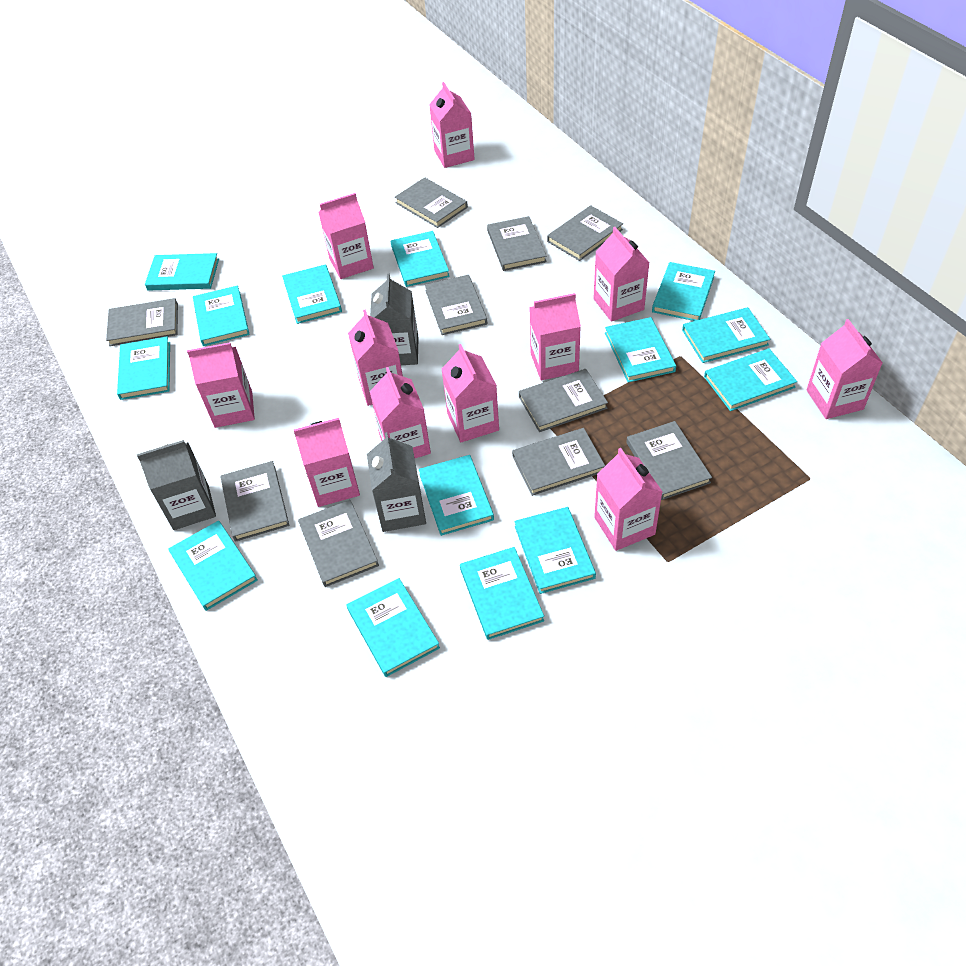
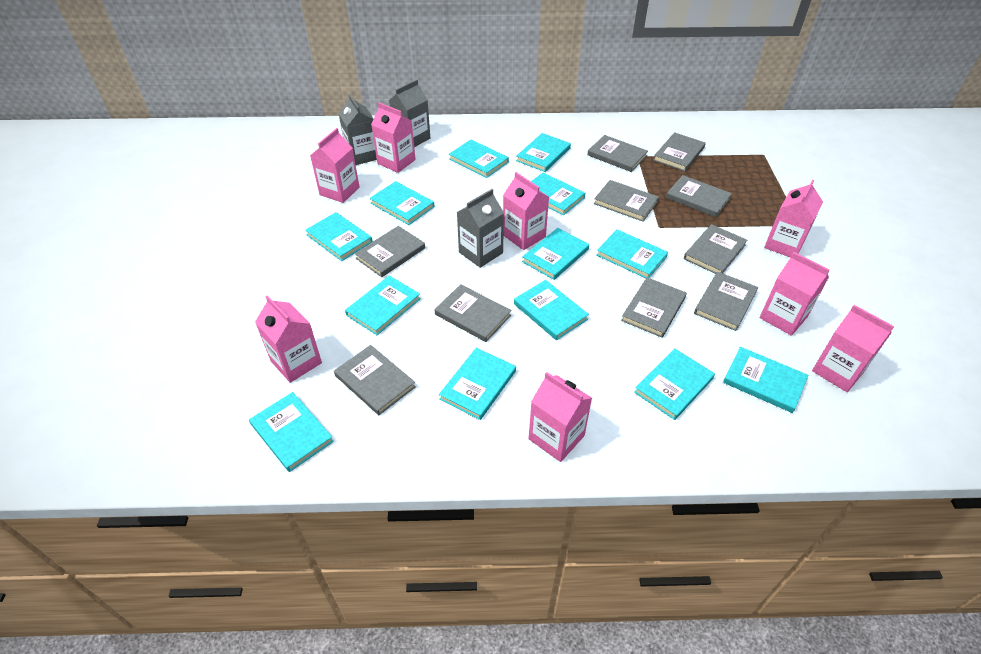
pink carton: 11 -> 8
turquoise book: 14 -> 13

